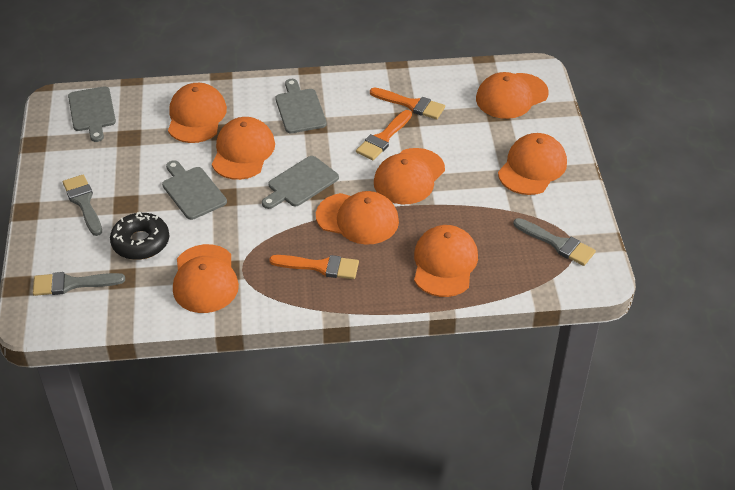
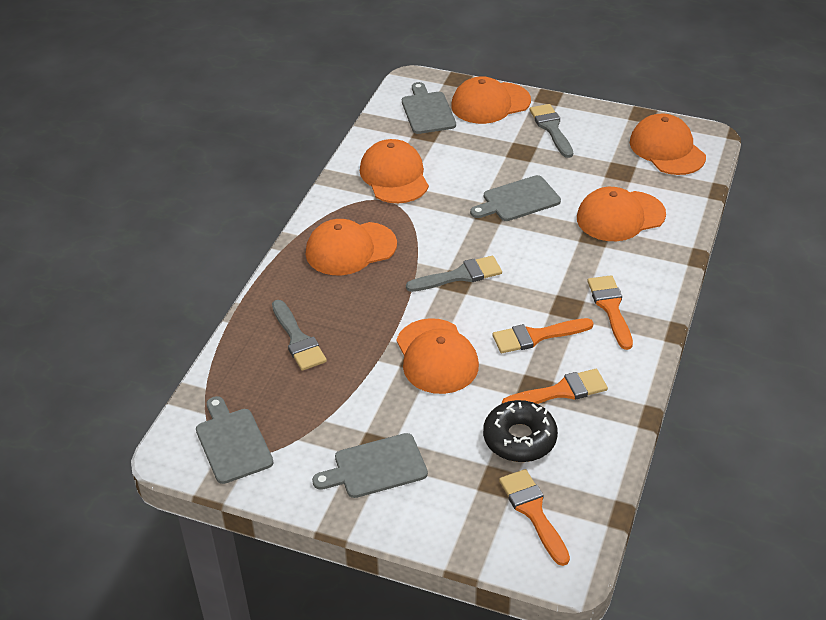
orange brush: 3 -> 4
orange cap: 8 -> 6

